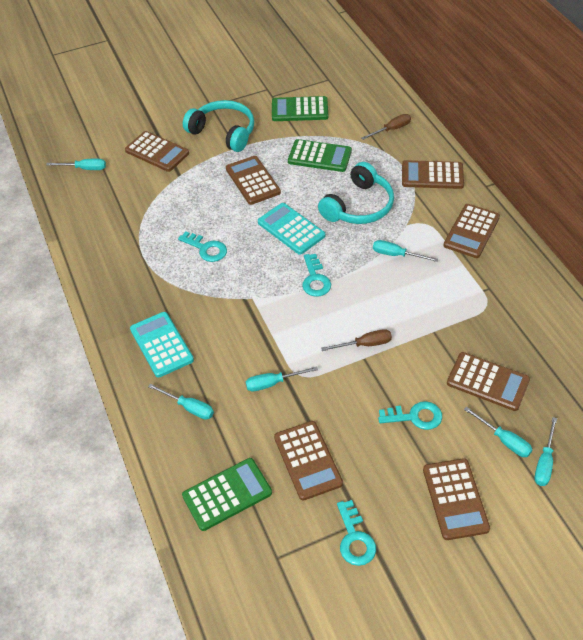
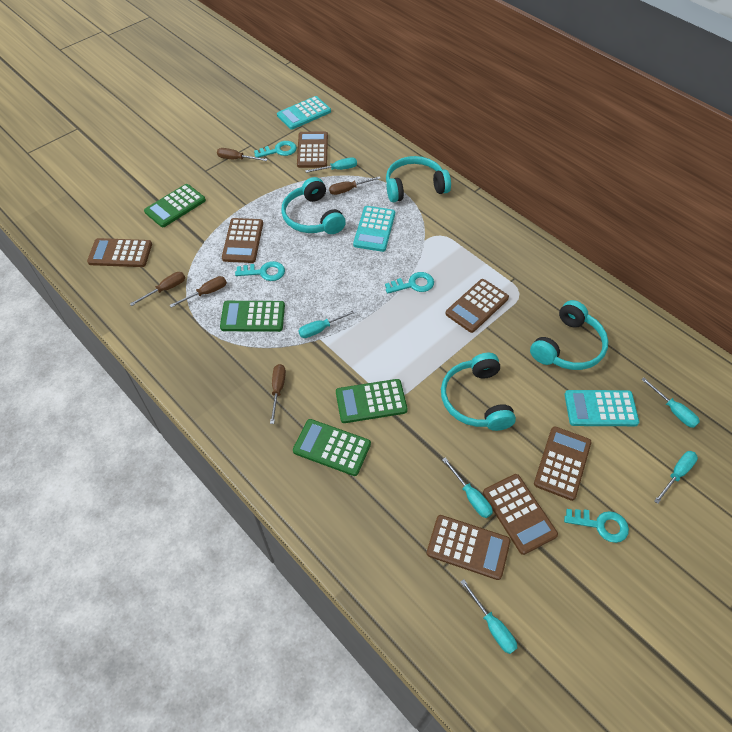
brown screwdriver: 2 -> 5
green calculator: 3 -> 4
turquoise calculator: 2 -> 3
turquoise headphones: 2 -> 4

